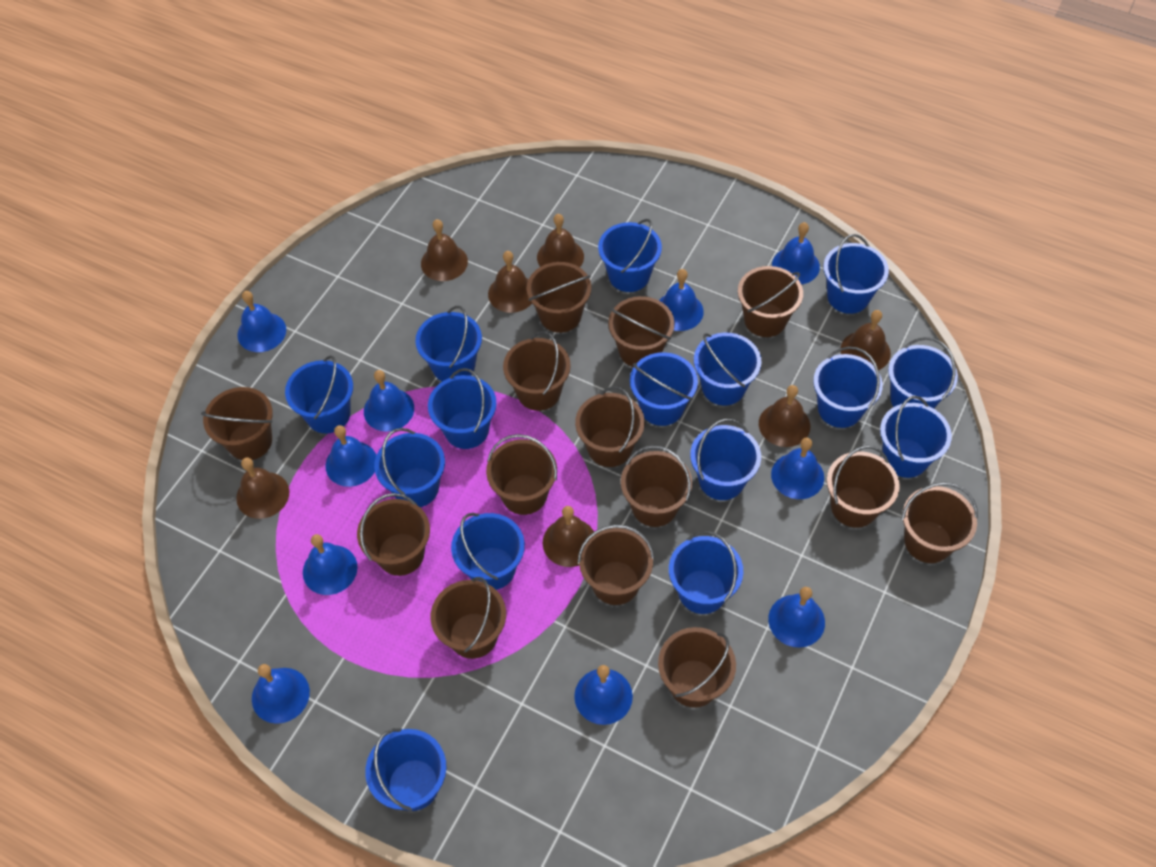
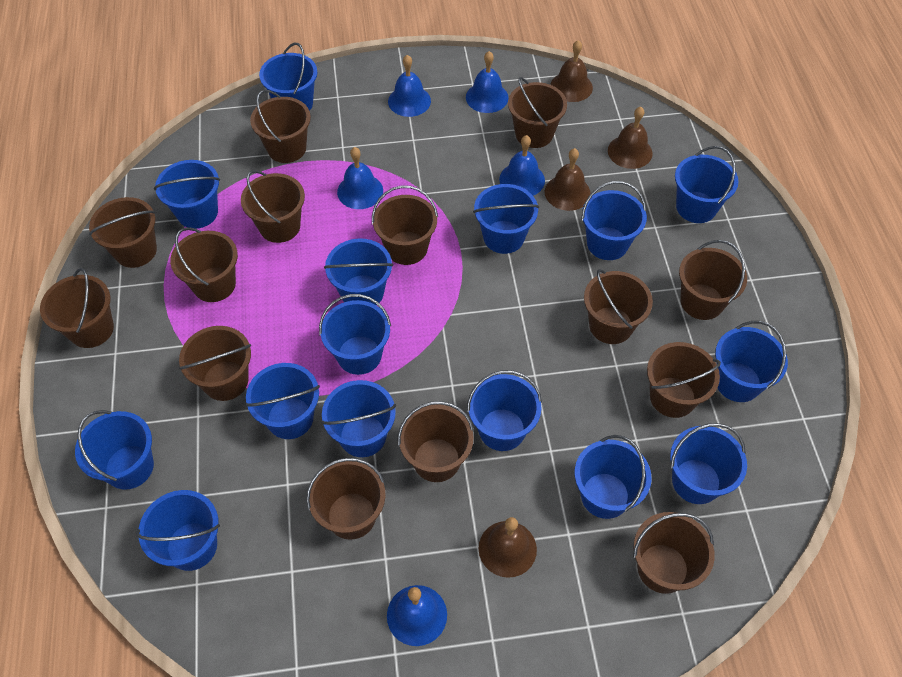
blue bell: 10 -> 5
brown bell: 7 -> 4

